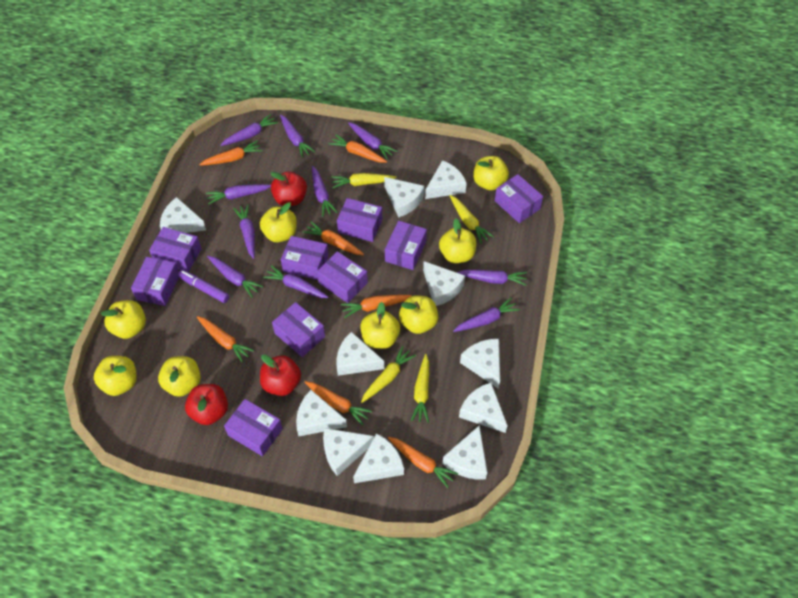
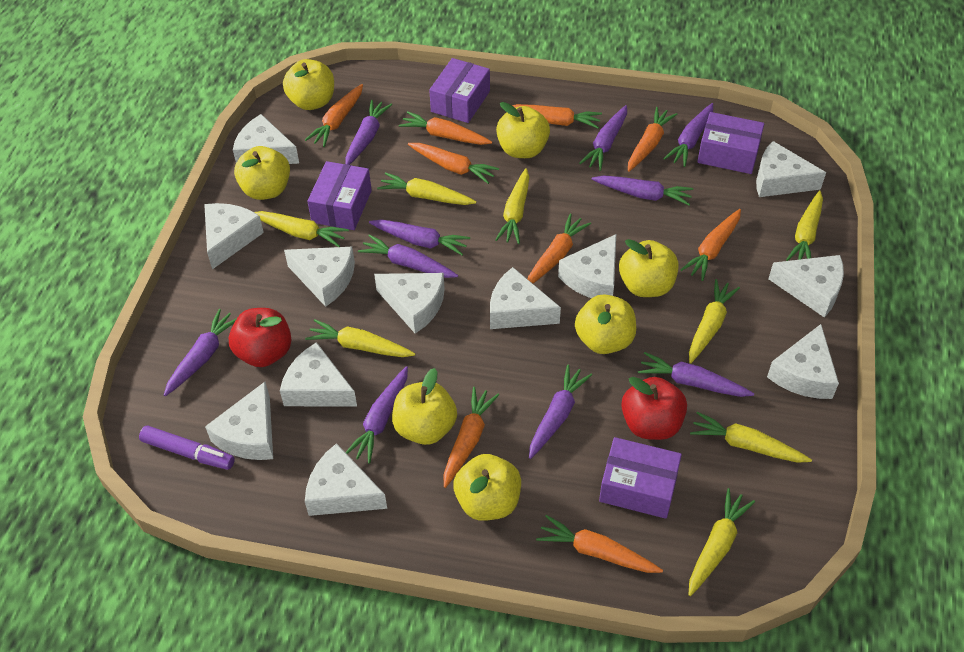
orange carrot: 7 -> 9
purple box: 9 -> 4
red apple: 3 -> 2
white cheese: 11 -> 12
yellow apple: 8 -> 7
yellow carrot: 4 -> 8

